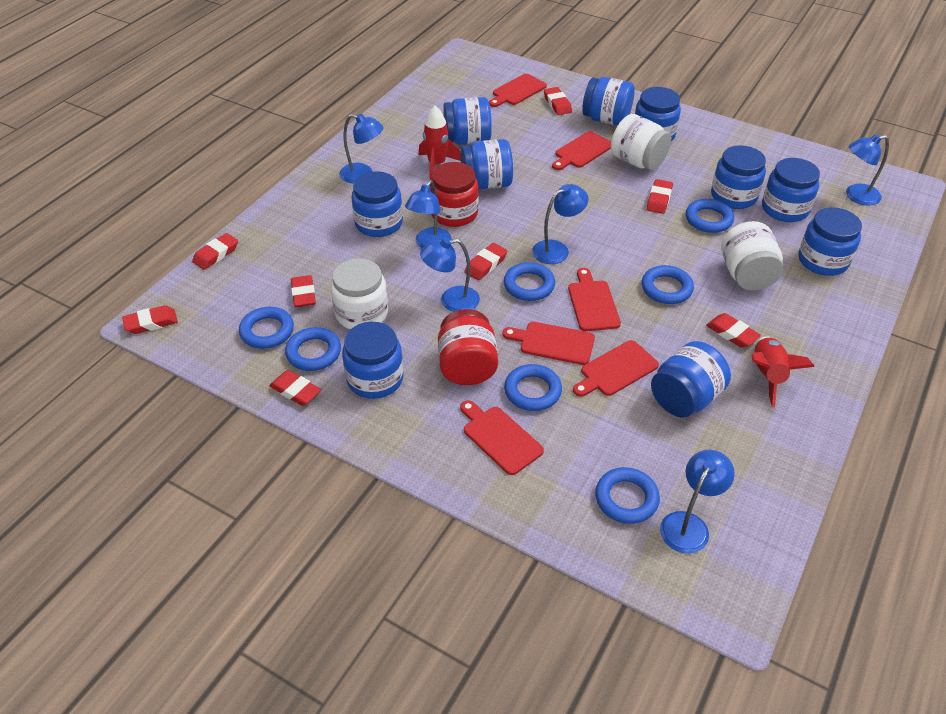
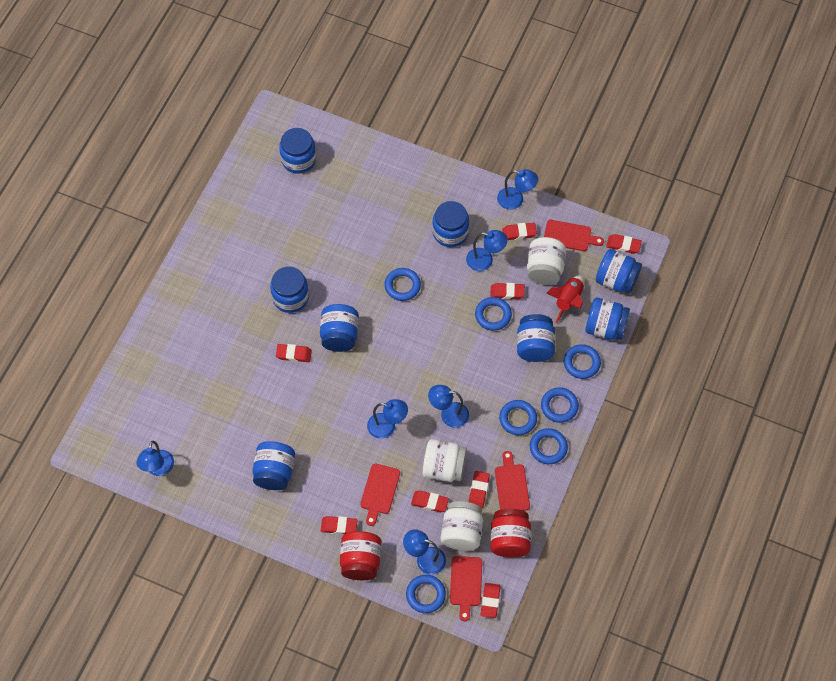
blue jar: 10 -> 8
red cutting board: 6 -> 4
red rocket: 2 -> 1

